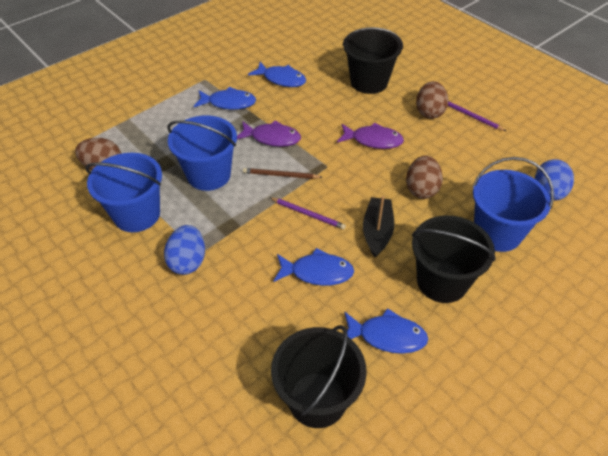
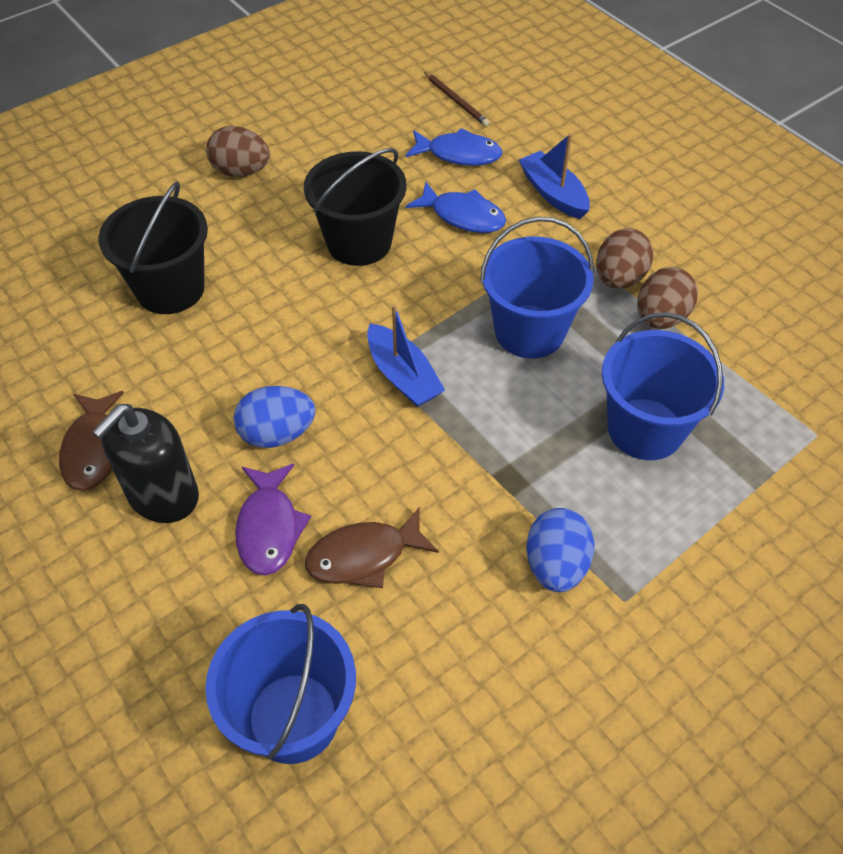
black boat: 1 -> 0
black bucket: 3 -> 2
black soap dispenser: 0 -> 1
blue boat: 0 -> 2
blue fish: 4 -> 2
brown fish: 0 -> 2
purple fish: 2 -> 1
purple pencil: 2 -> 0

